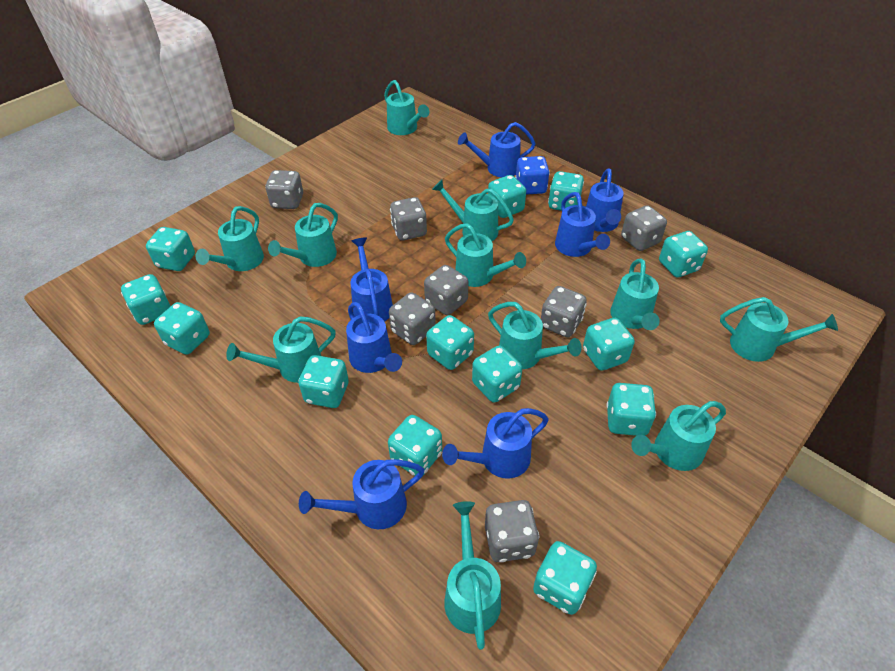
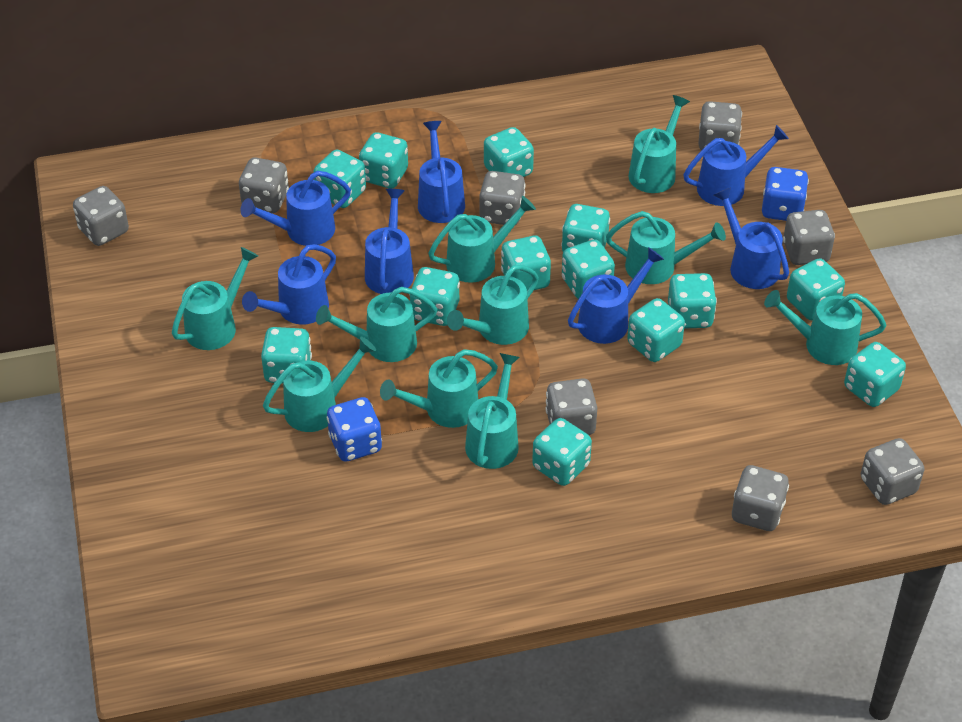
blue dice: 1 -> 2
grey dice: 7 -> 8
turquoise watering can: 11 -> 10

